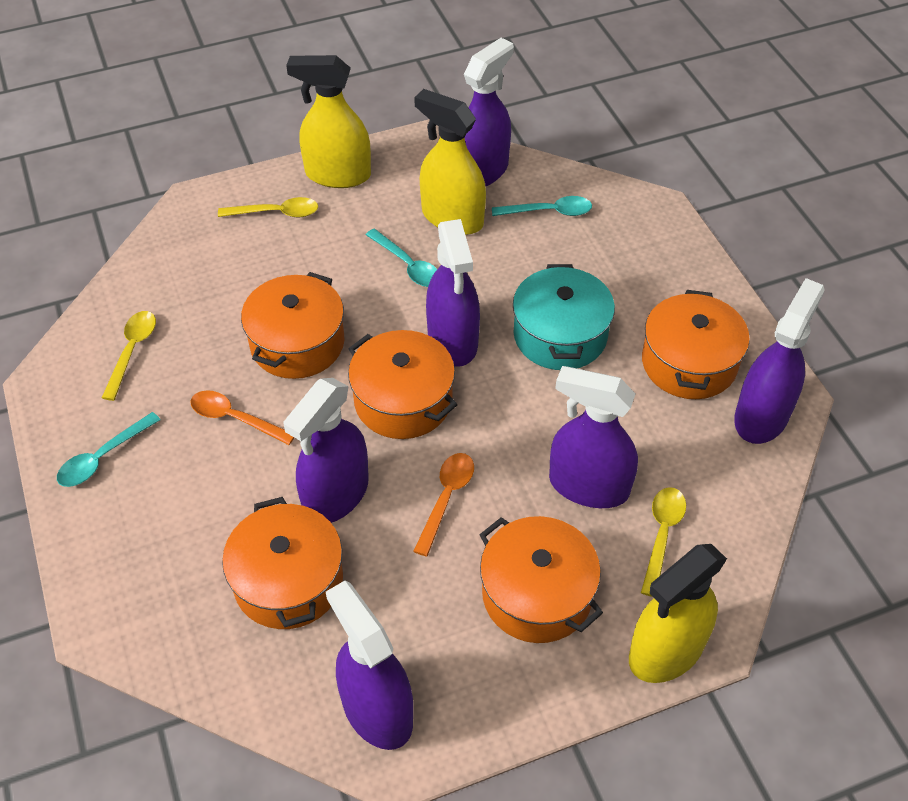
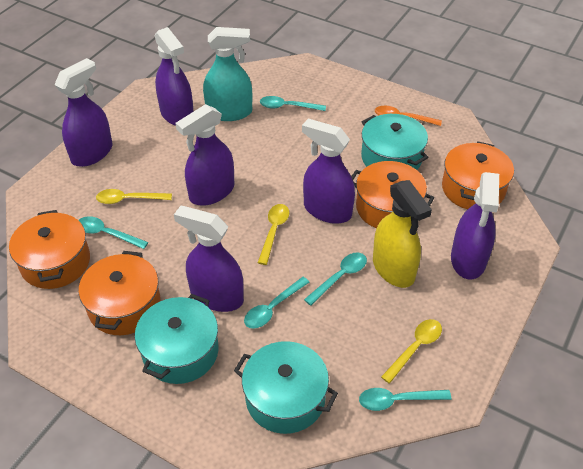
orange pot: 5 -> 4
orange spoon: 2 -> 1
turquoise pot: 1 -> 3
turquoise spoon: 3 -> 5
turquoise spray bottle: 0 -> 1
yellow spray bottle: 3 -> 1

